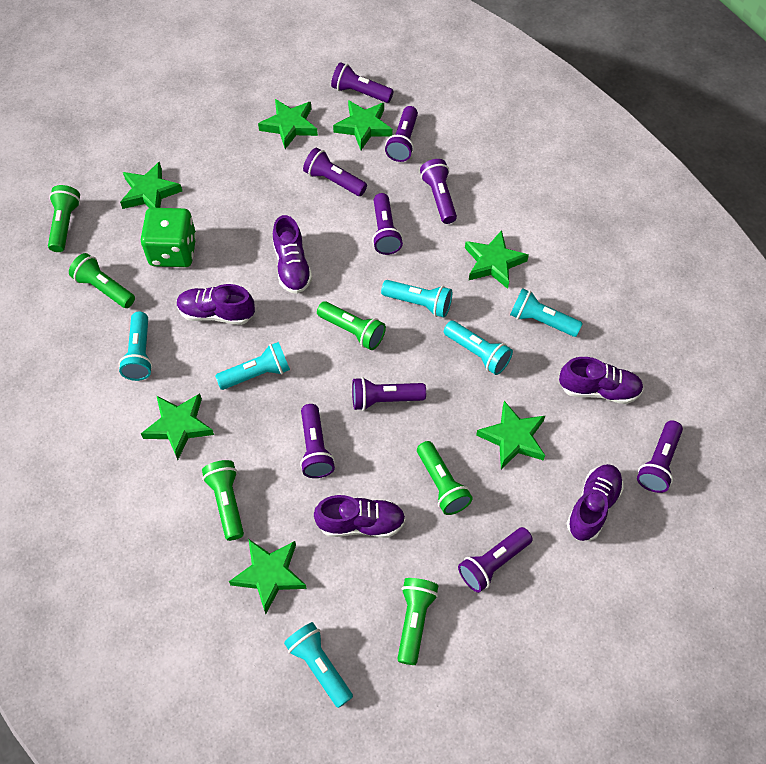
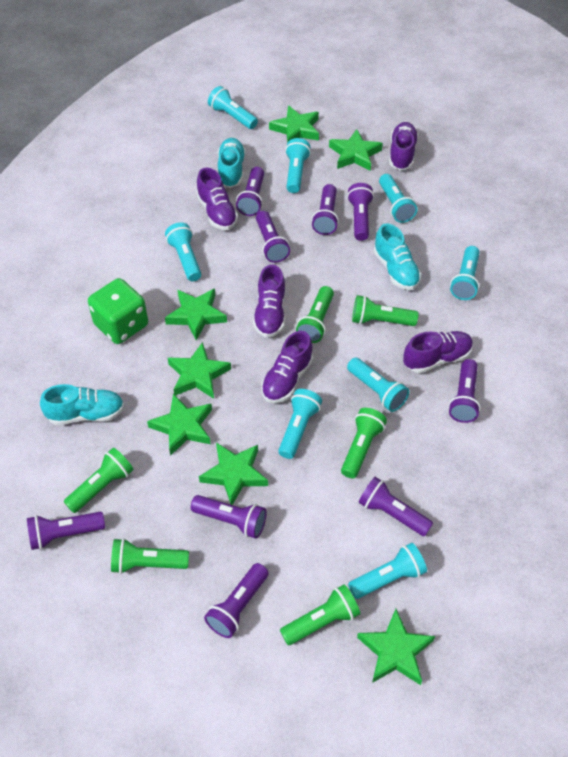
turquoise flashlight: 6 -> 8
turquoise shoe: 0 -> 3

